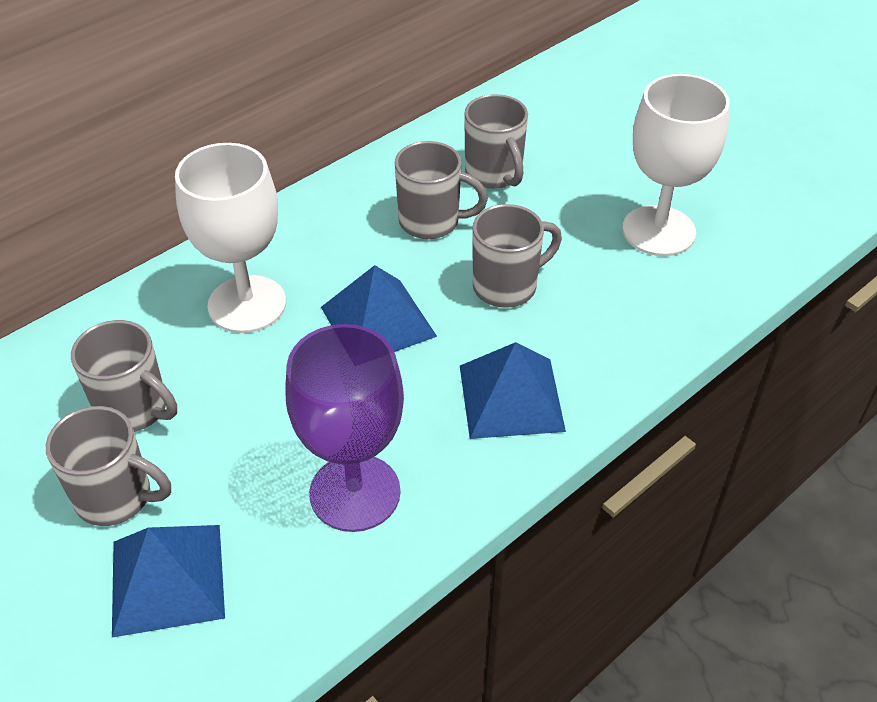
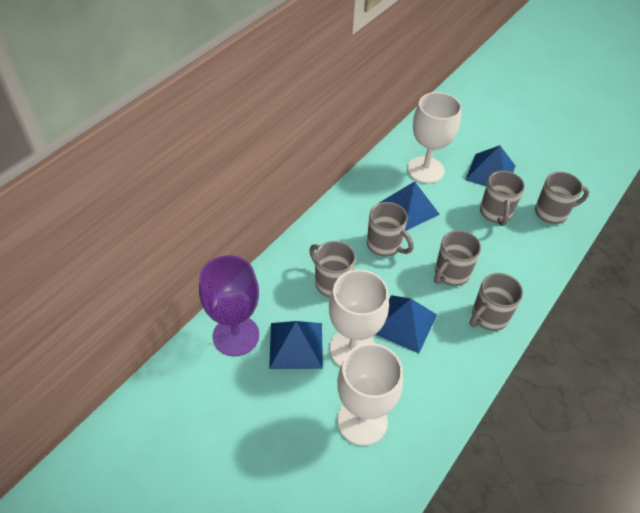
blue pyramid: 3 -> 4
grey mug: 5 -> 6
white goblet: 2 -> 3

